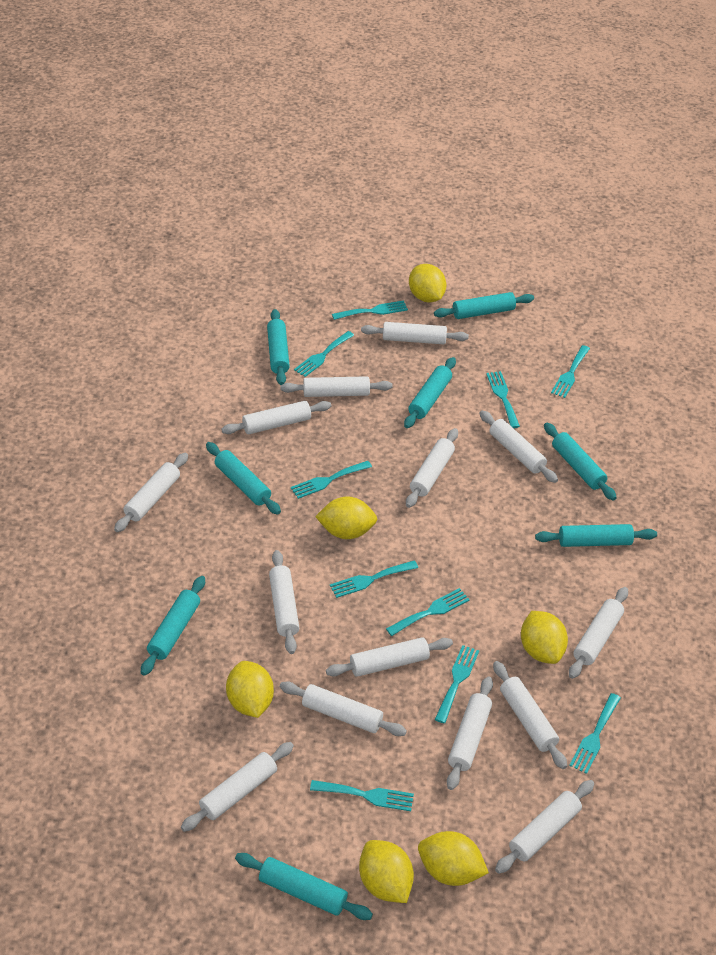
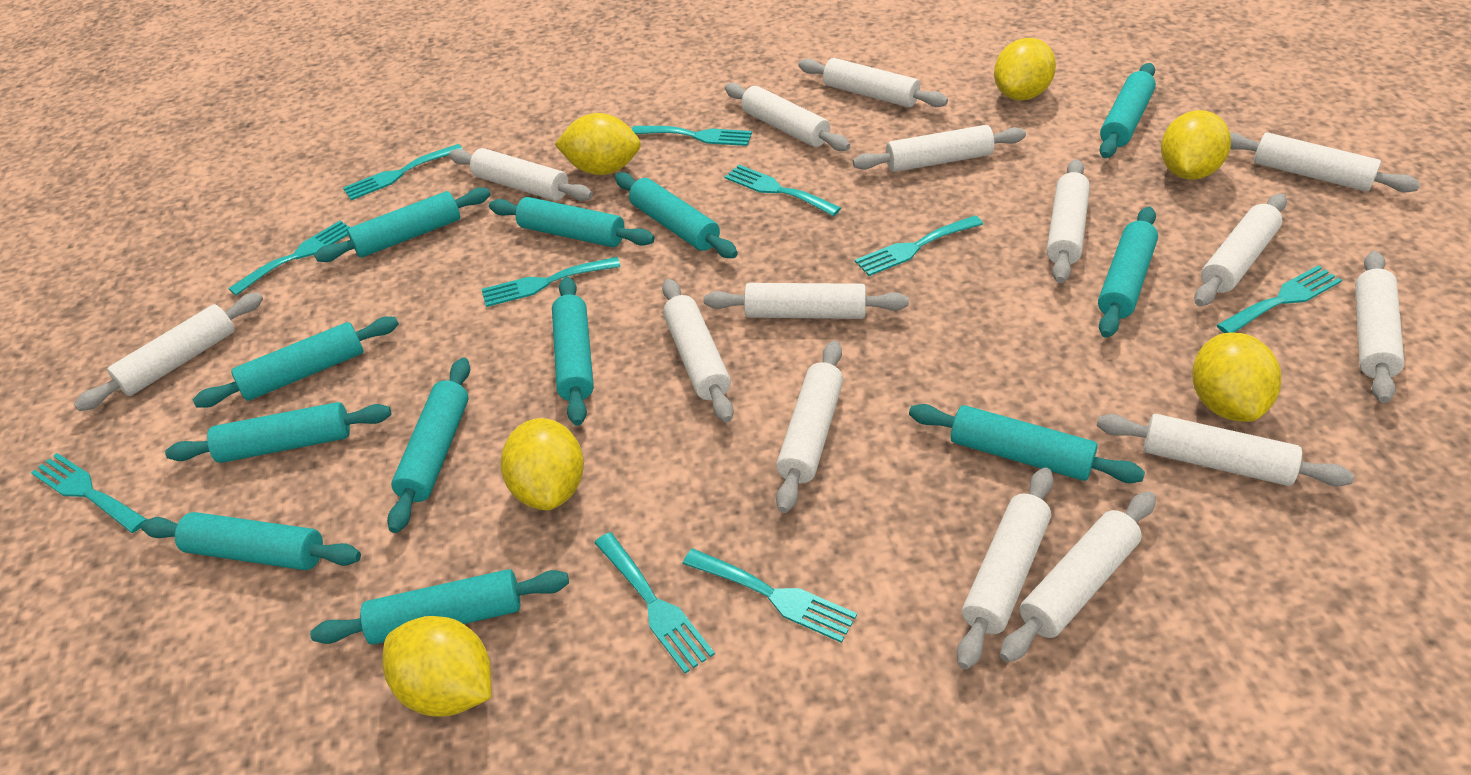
turquoise rolling pin: 8 -> 12
white rolling pin: 14 -> 15

